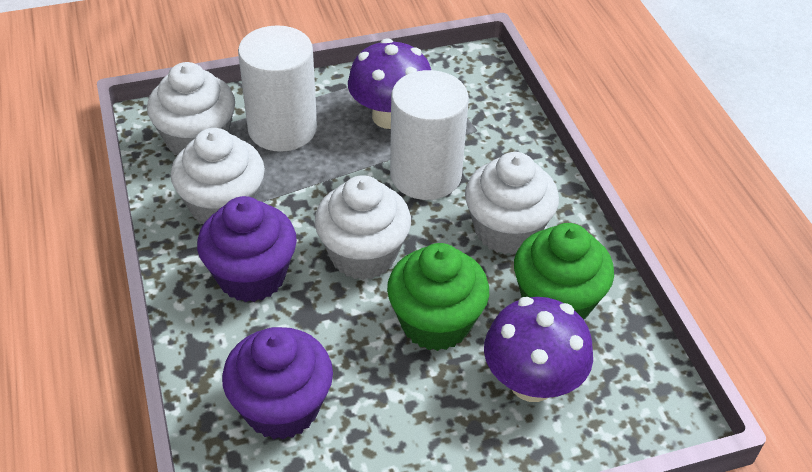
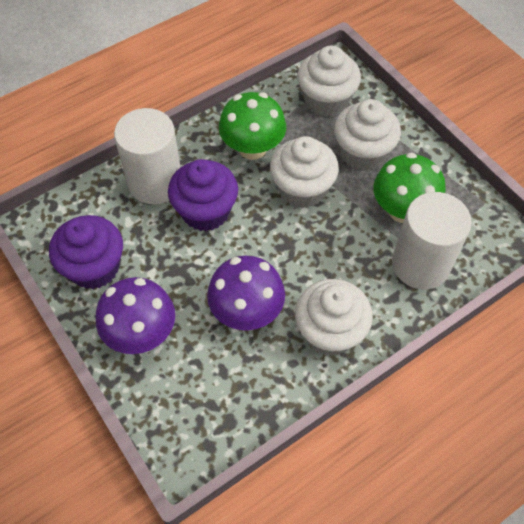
green cupcake: 2 -> 0
green mushroom: 0 -> 2

